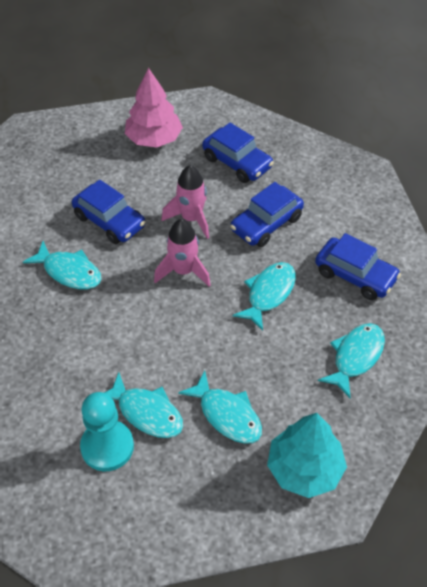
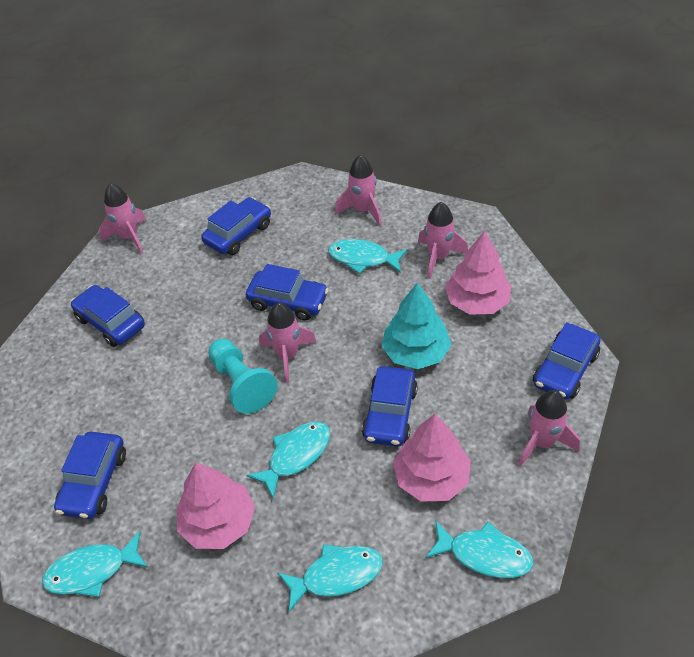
blue car: 4 -> 6
pink rocket: 2 -> 5
pink tree: 1 -> 3

